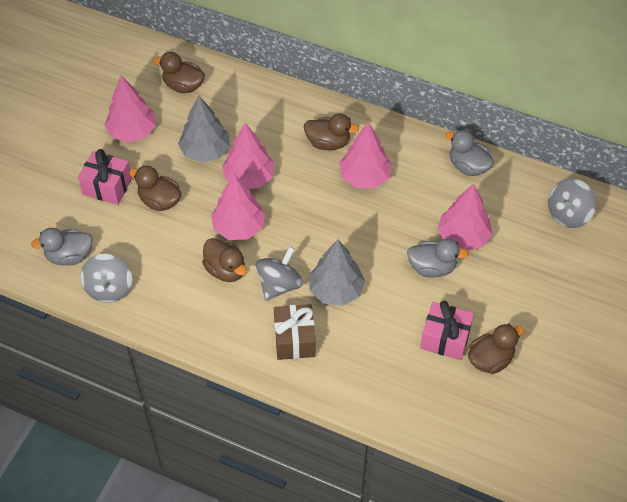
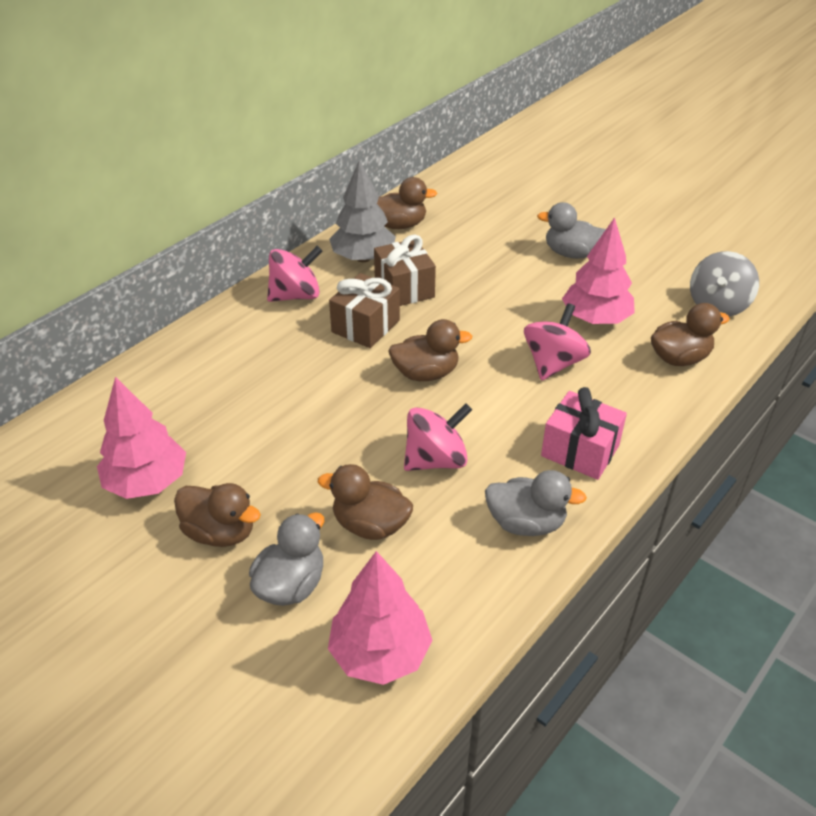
brown gift: 1 -> 2
grey spinning top: 3 -> 1
grey tree: 2 -> 1
pink gift: 2 -> 1
pink spinning top: 0 -> 3
pink tree: 5 -> 3

